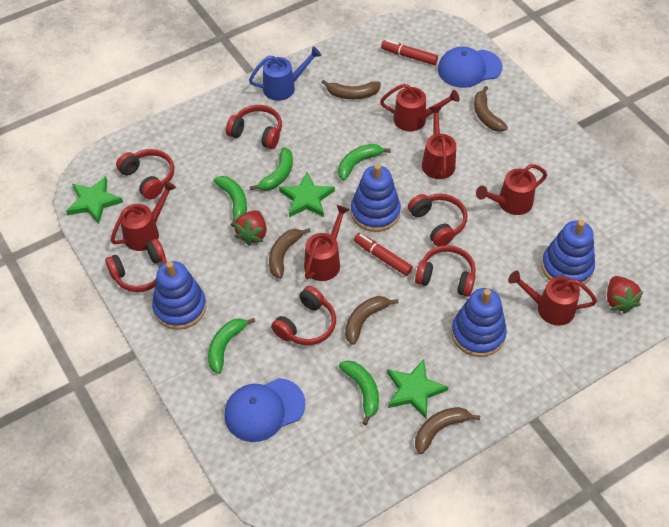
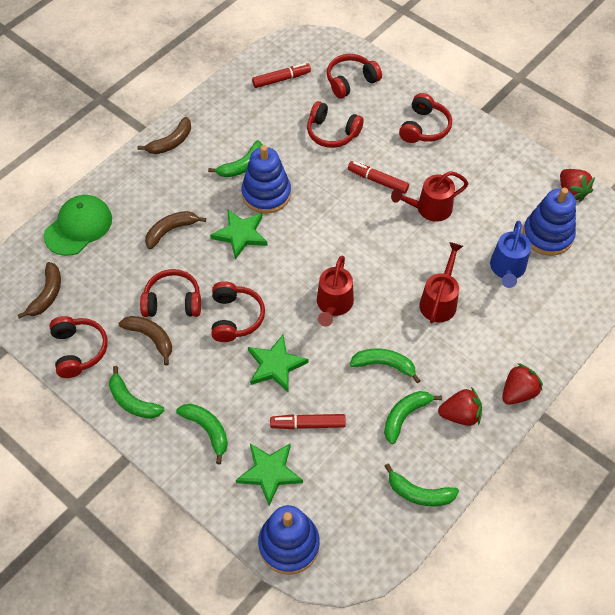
blue cap: 2 -> 0
blue stacking toy: 4 -> 3
brown banana: 5 -> 4
green banana: 5 -> 6
green cap: 0 -> 1
red marker: 2 -> 3
red strawberry: 2 -> 3
red watering can: 6 -> 3

